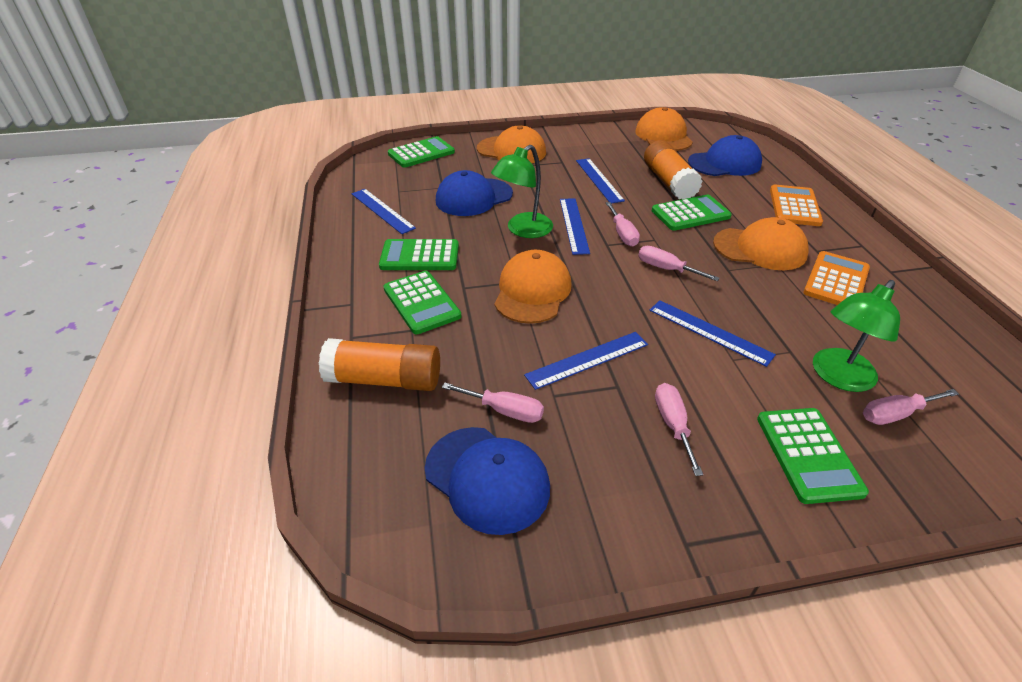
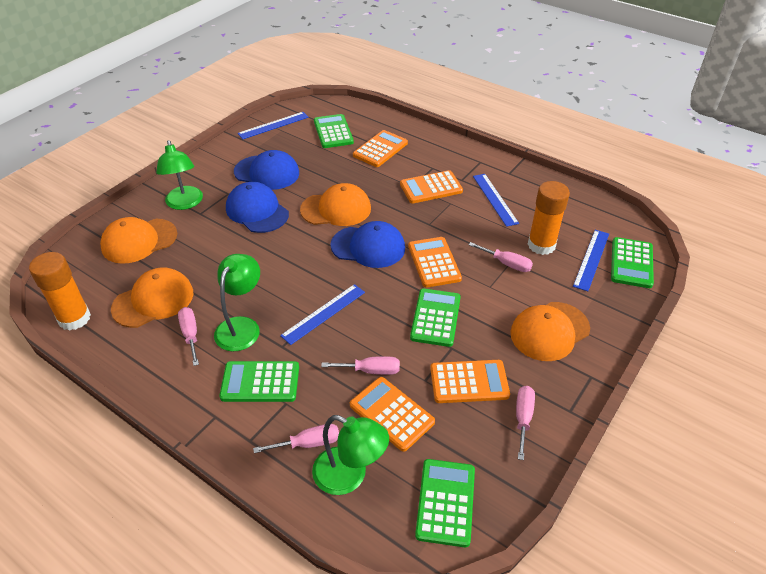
blue ruler: 5 -> 4
green lamp: 2 -> 3
orange calculator: 2 -> 5

